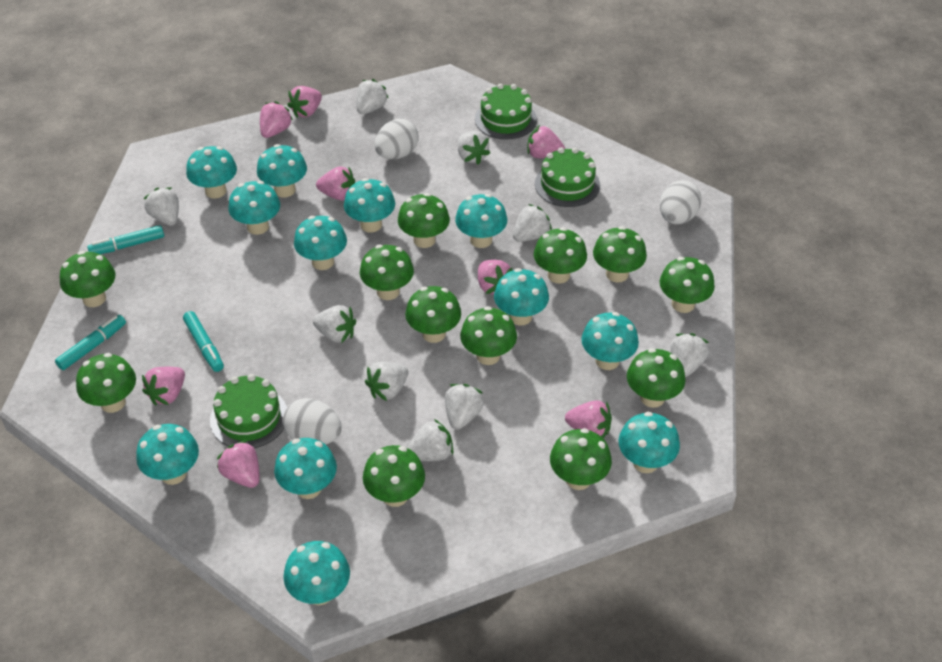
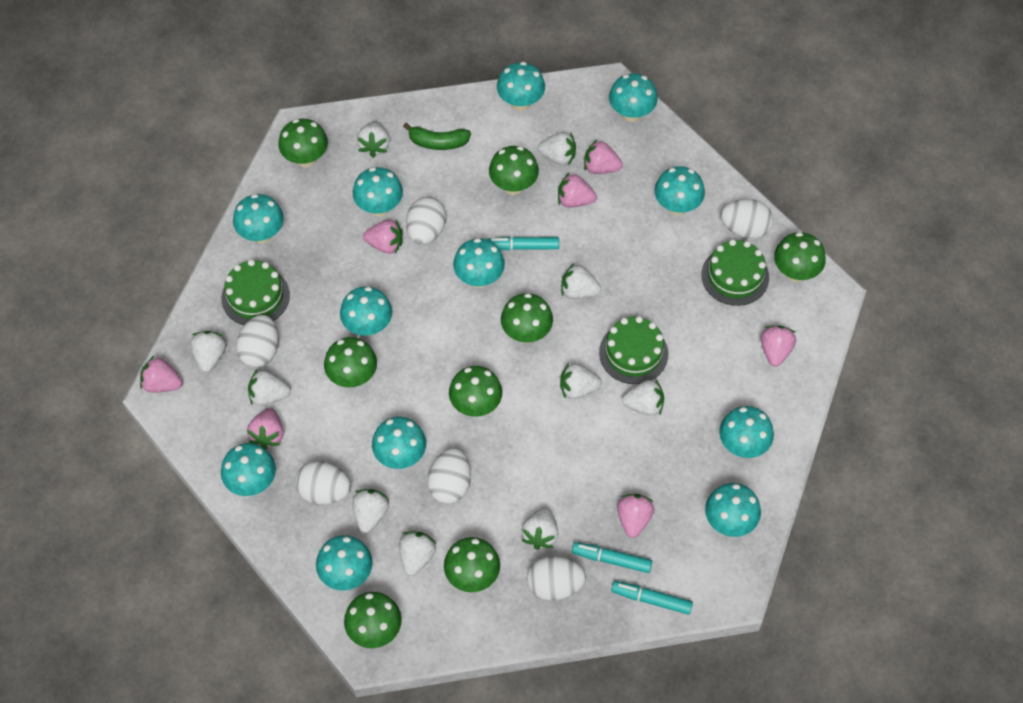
green banana: 0 -> 1
green mushroom: 12 -> 8
pink strawberry: 8 -> 7
white egg: 3 -> 6
white strawberry: 9 -> 10

